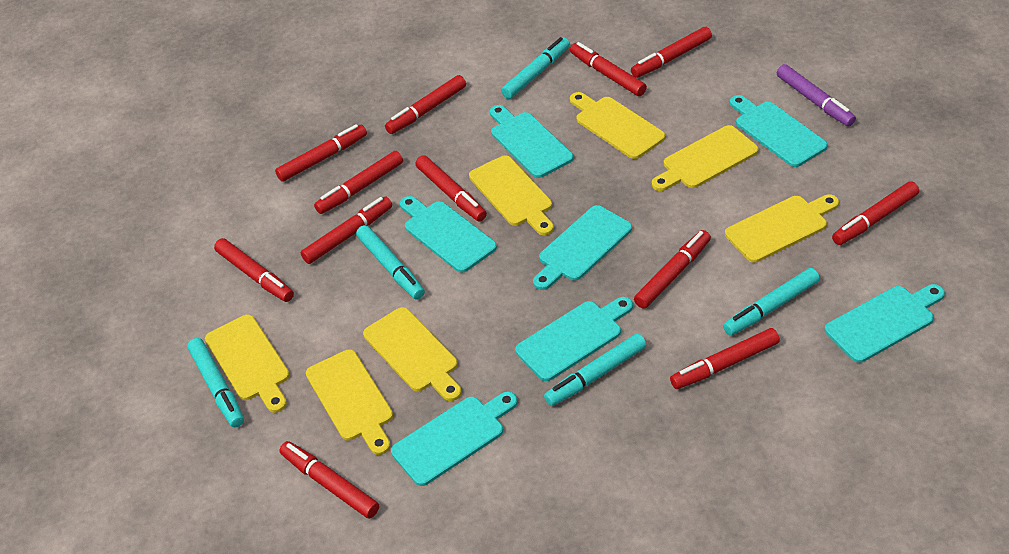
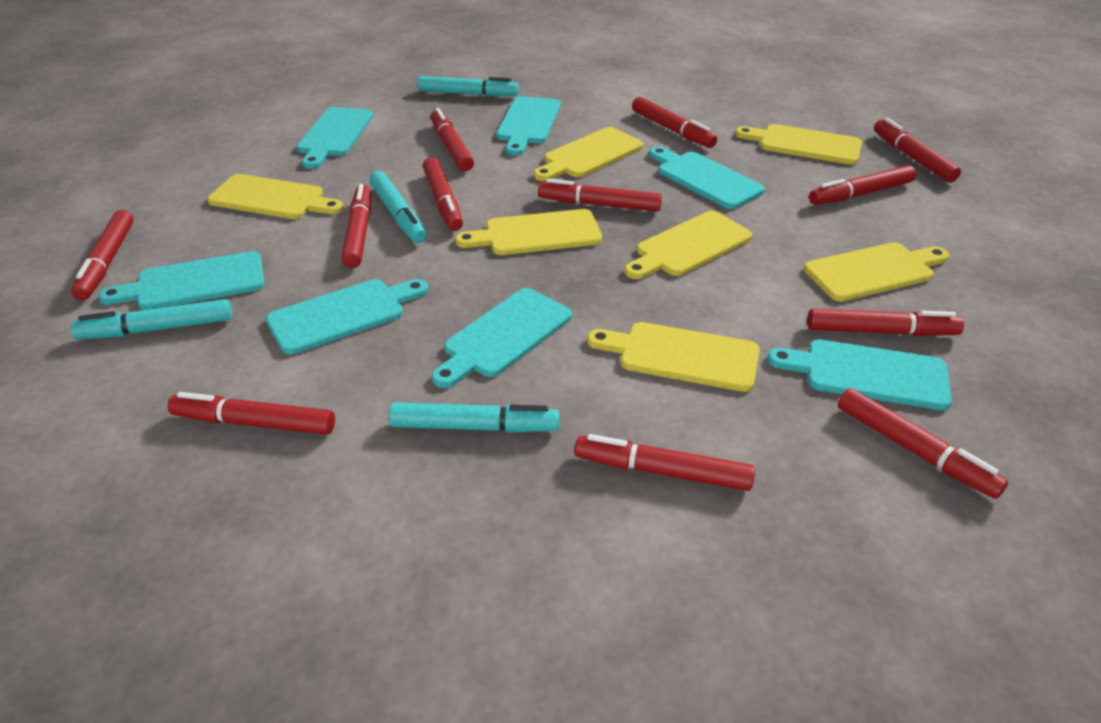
purple marker: 1 -> 0
turquoise marker: 5 -> 4

